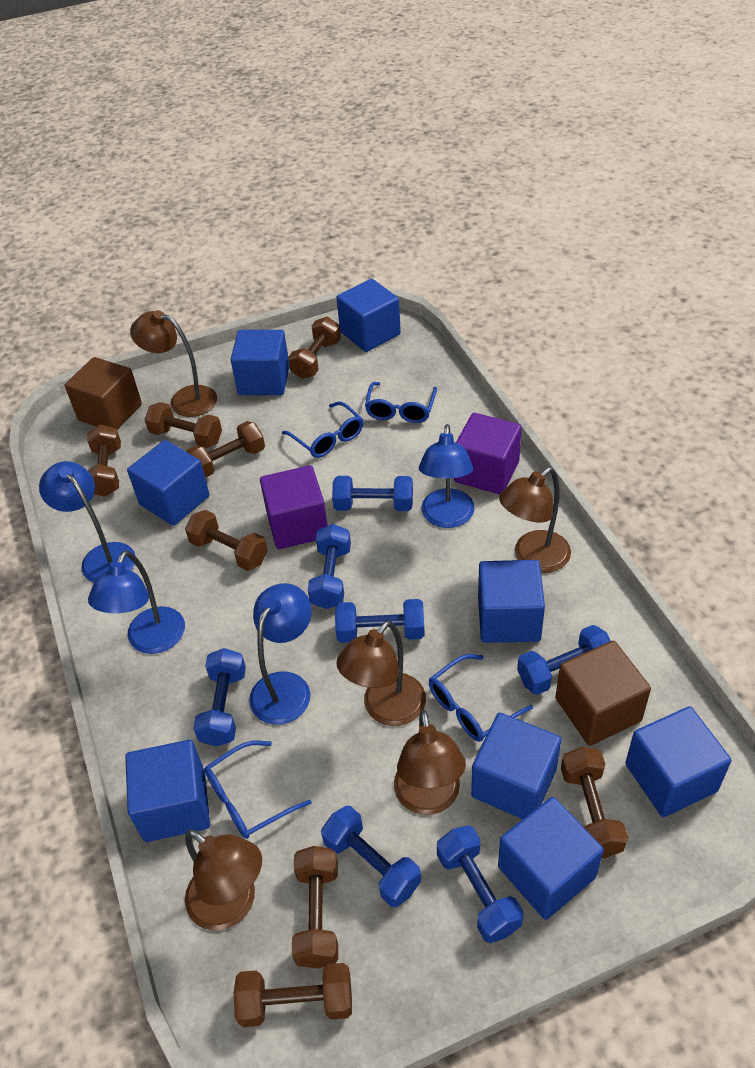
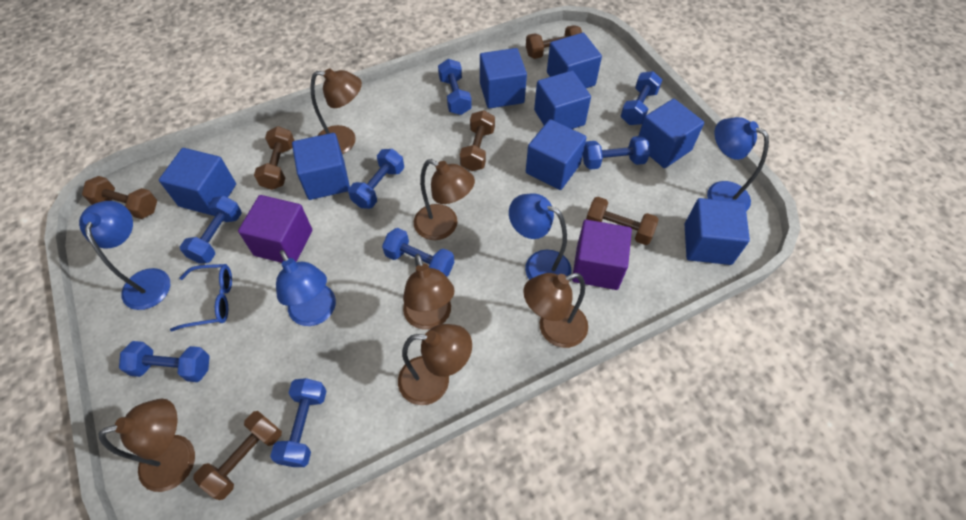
blue dumbbell: 7 -> 8
blue glasses: 4 -> 1
brown cube: 2 -> 0
brown dumbbell: 8 -> 6
brown lamp: 5 -> 6

